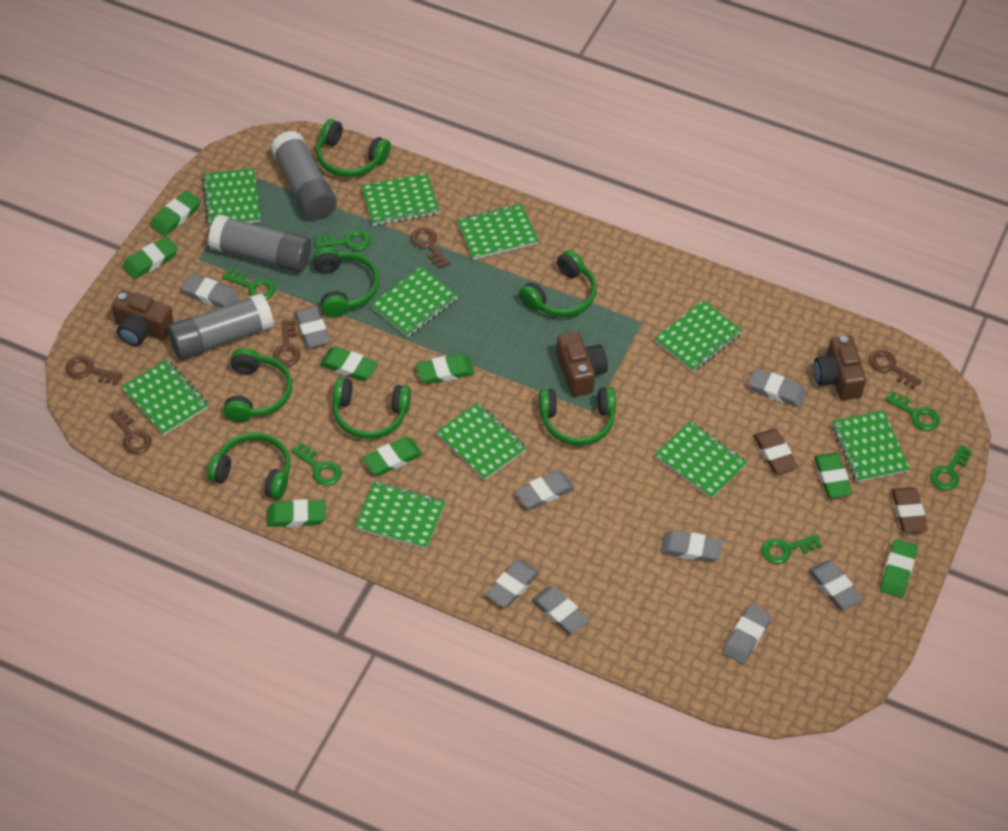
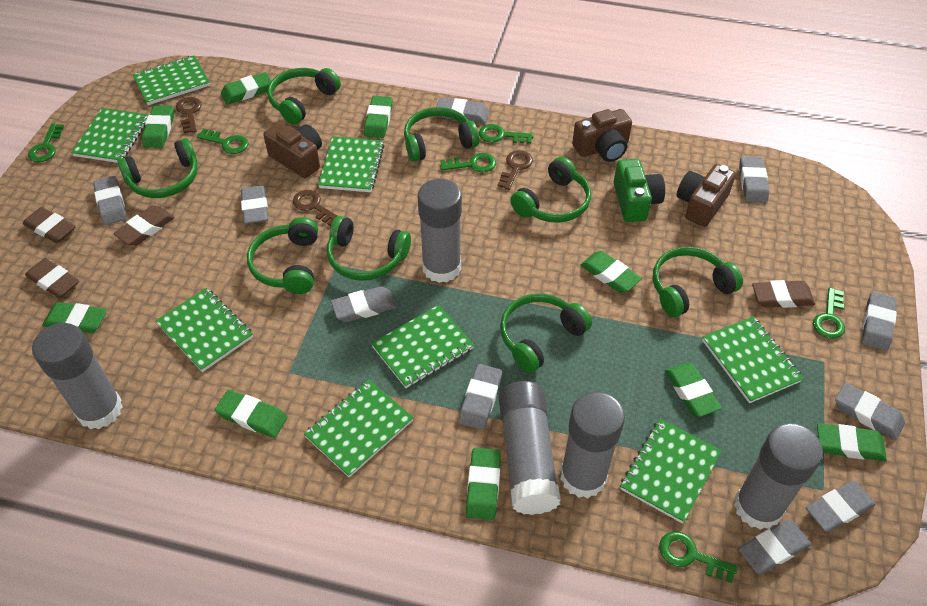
brown eraser: 2 -> 4
brown key: 5 -> 3
green camera: 0 -> 1
green eraser: 8 -> 9
green headphones: 7 -> 8
green notebook: 10 -> 8
grey eraser: 9 -> 10
grey glue stick: 3 -> 5

